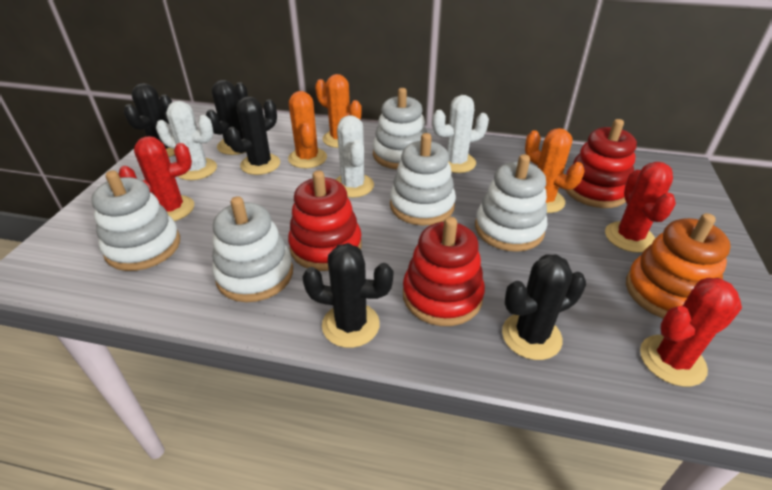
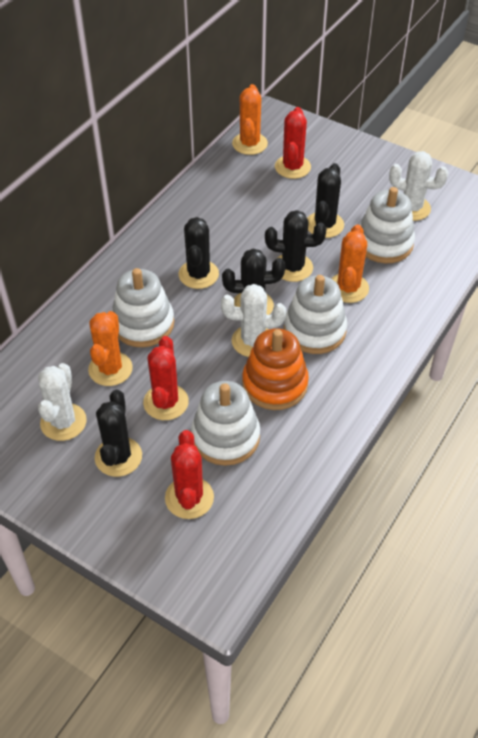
red stacking toy: 3 -> 0
white stacking toy: 5 -> 4

